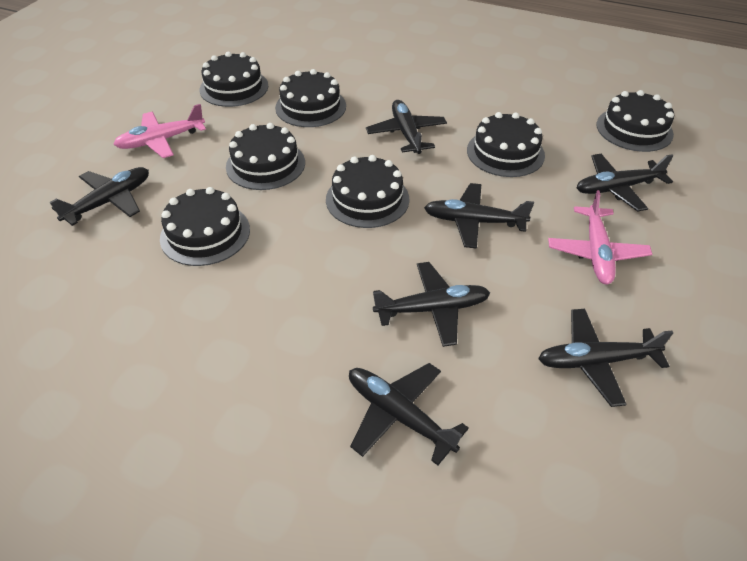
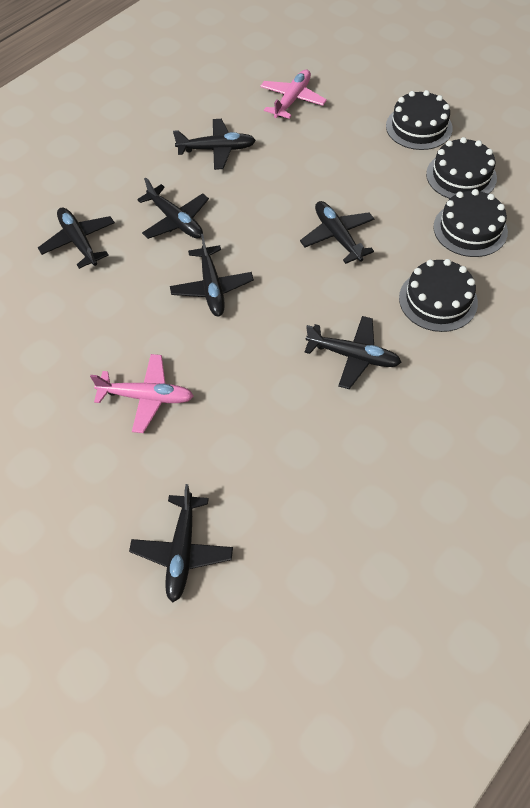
black cake: 7 -> 4

